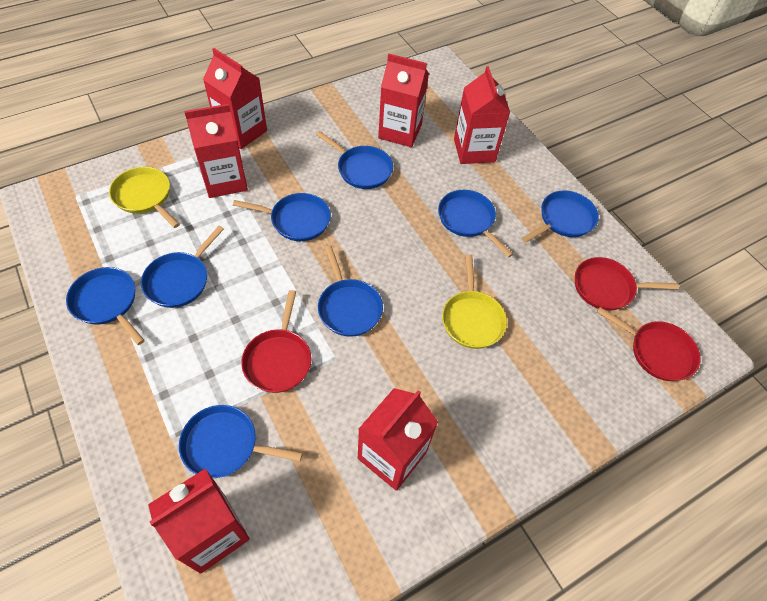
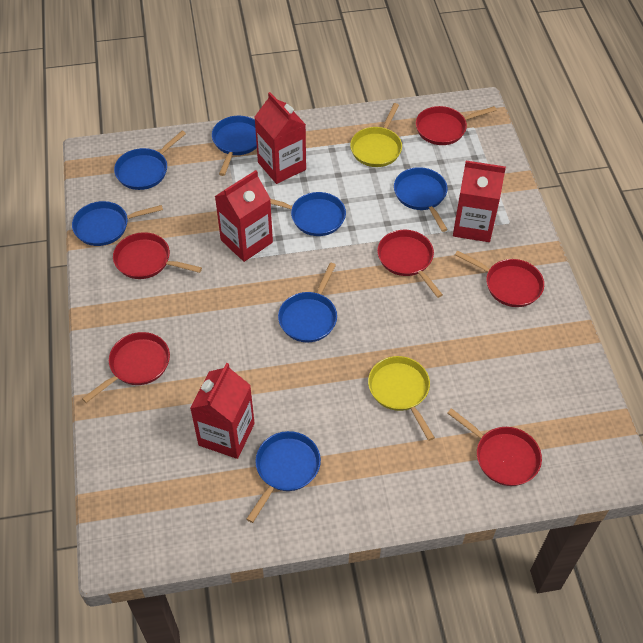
blue pan: 8 -> 7
red carton: 6 -> 4
red pan: 3 -> 6

